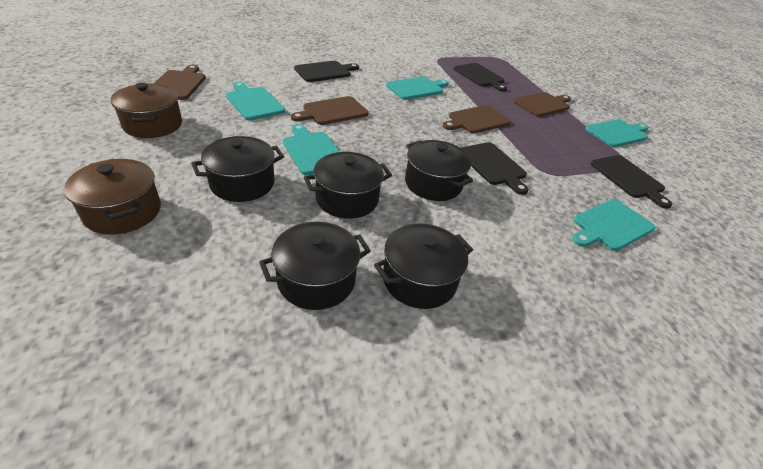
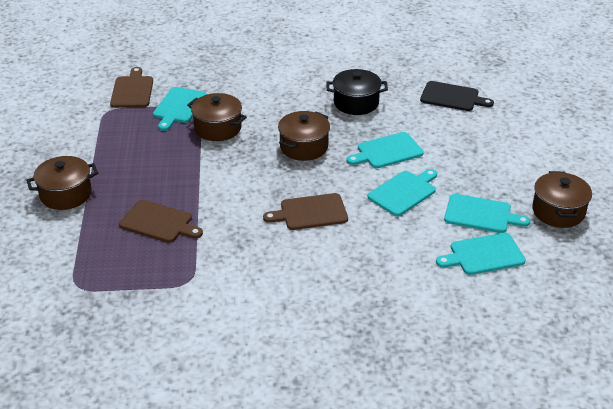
black cutting board: 4 -> 1
black pot: 5 -> 1
brown cutting board: 4 -> 3
brown pot: 2 -> 4

